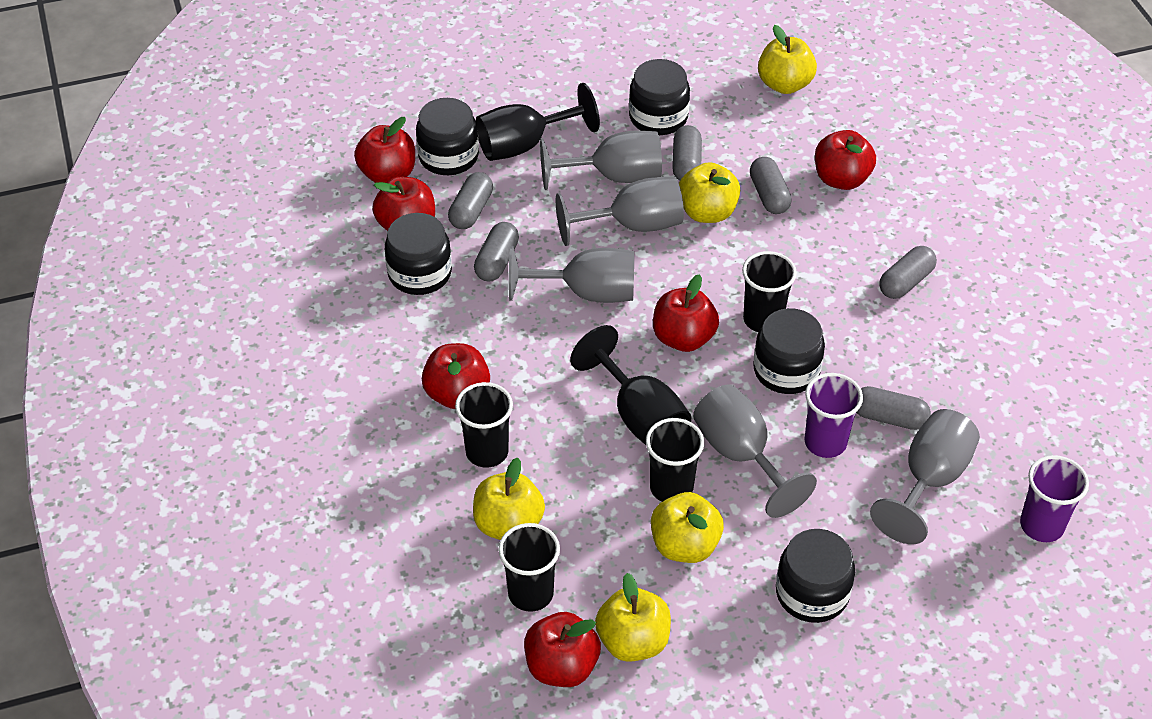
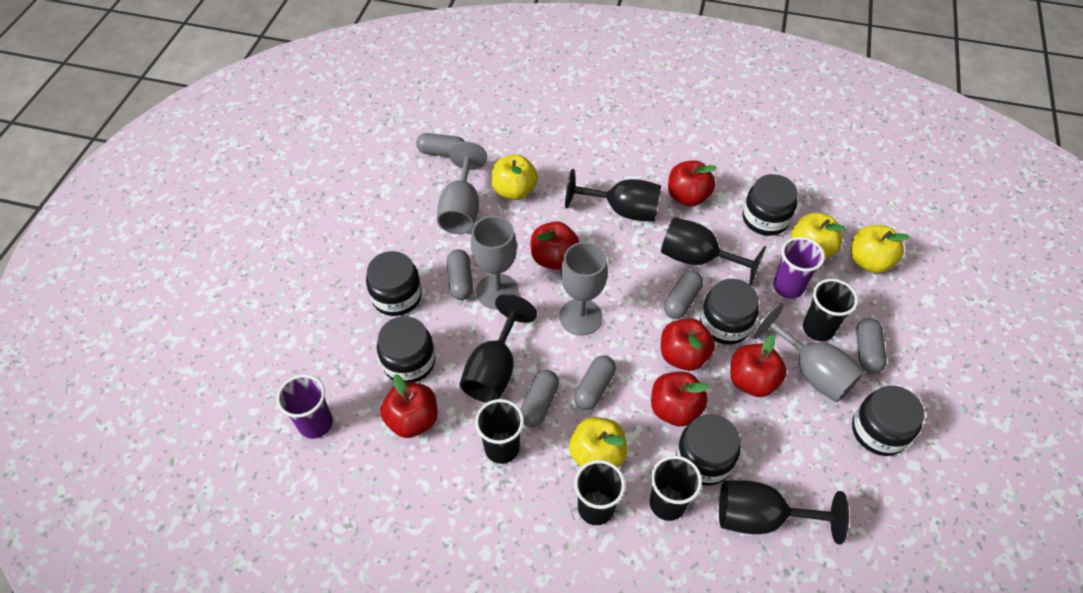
black goblet: 2 -> 4
black jar: 5 -> 6
grey goblet: 5 -> 4
yellow apple: 5 -> 4

